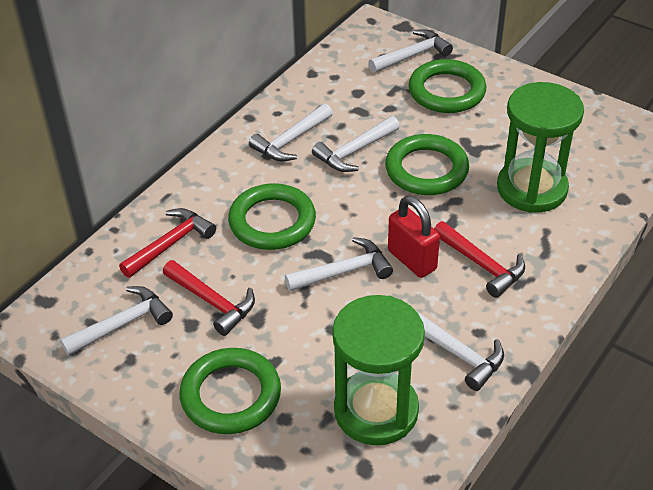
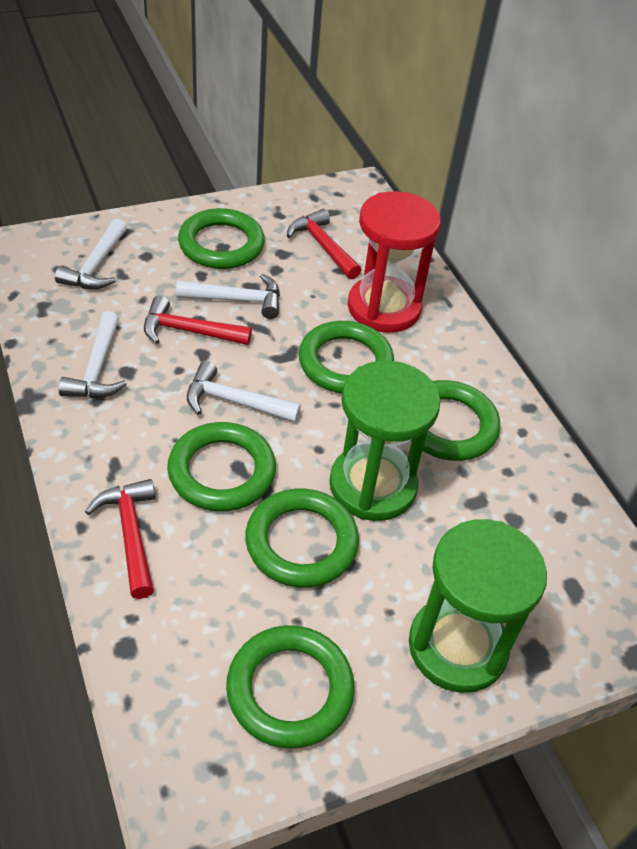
green ring: 4 -> 6
red hourglass: 0 -> 1
red padlock: 1 -> 0
white hammer: 6 -> 4

